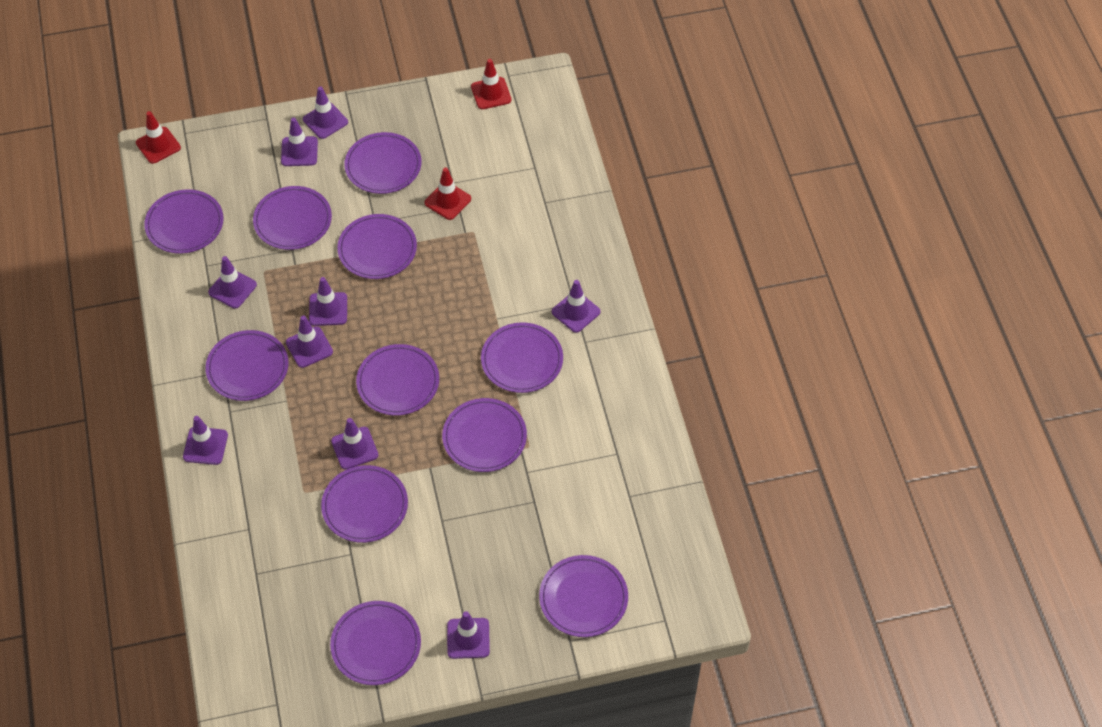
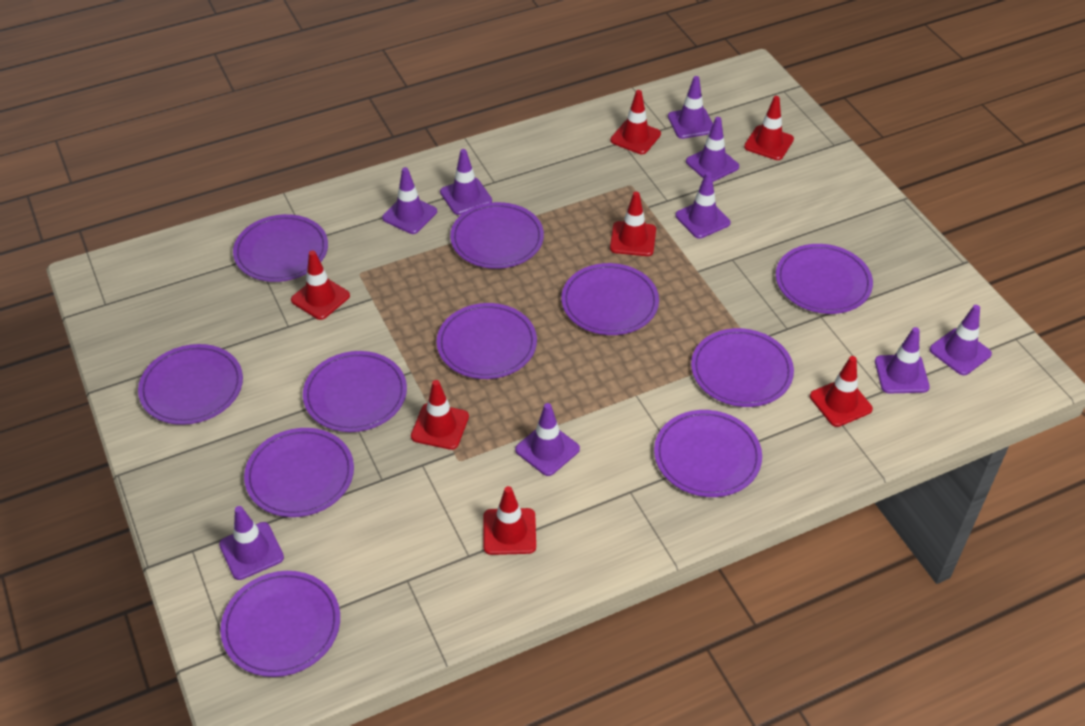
red traffic cone: 3 -> 7

